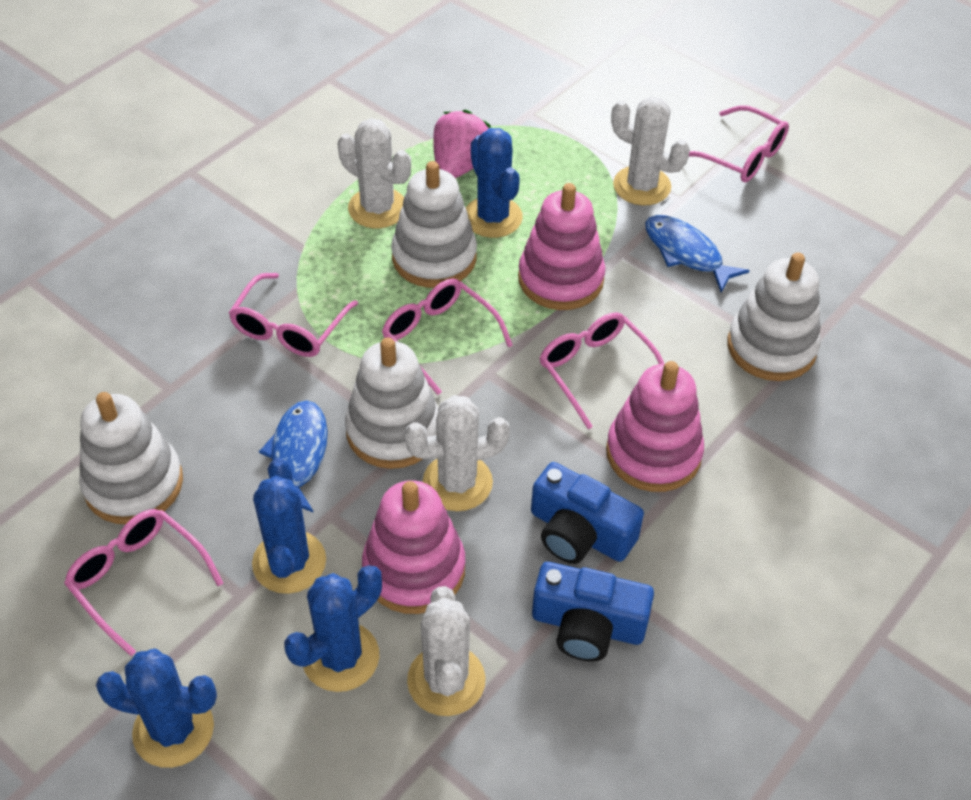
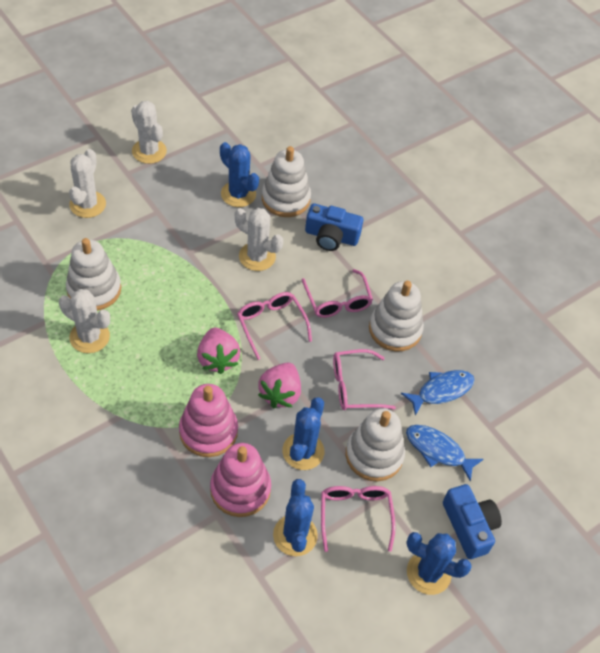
pink glasses: 5 -> 4
pink stacking toy: 3 -> 2
pink strawberry: 1 -> 2

